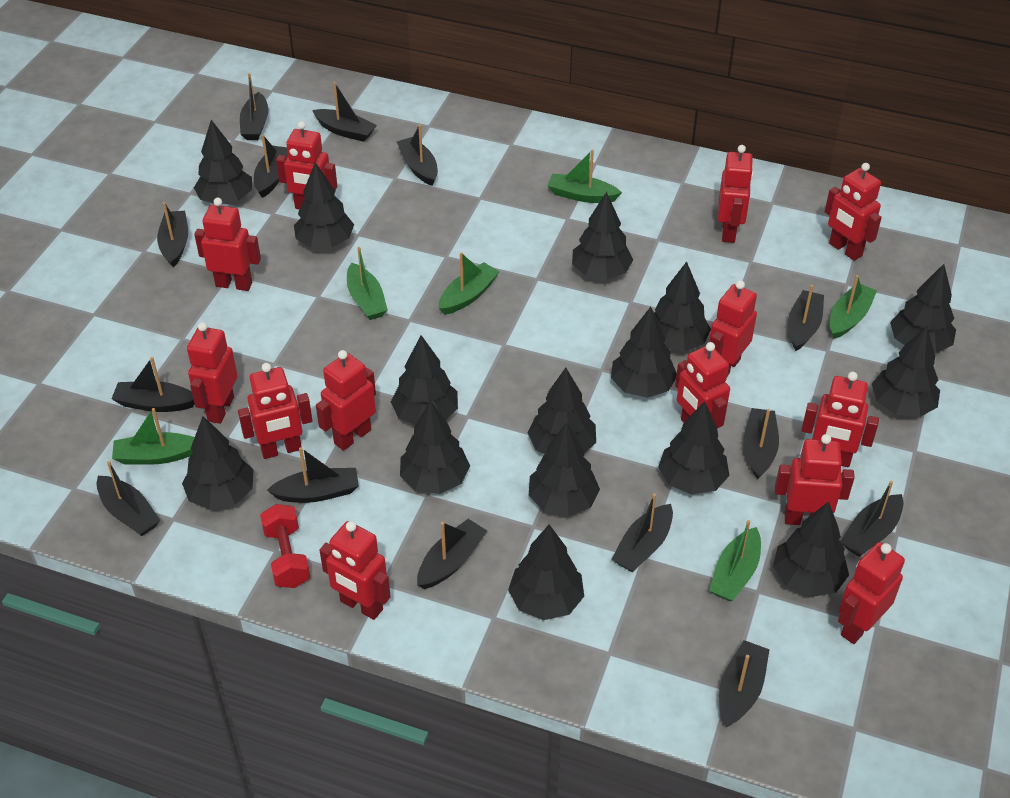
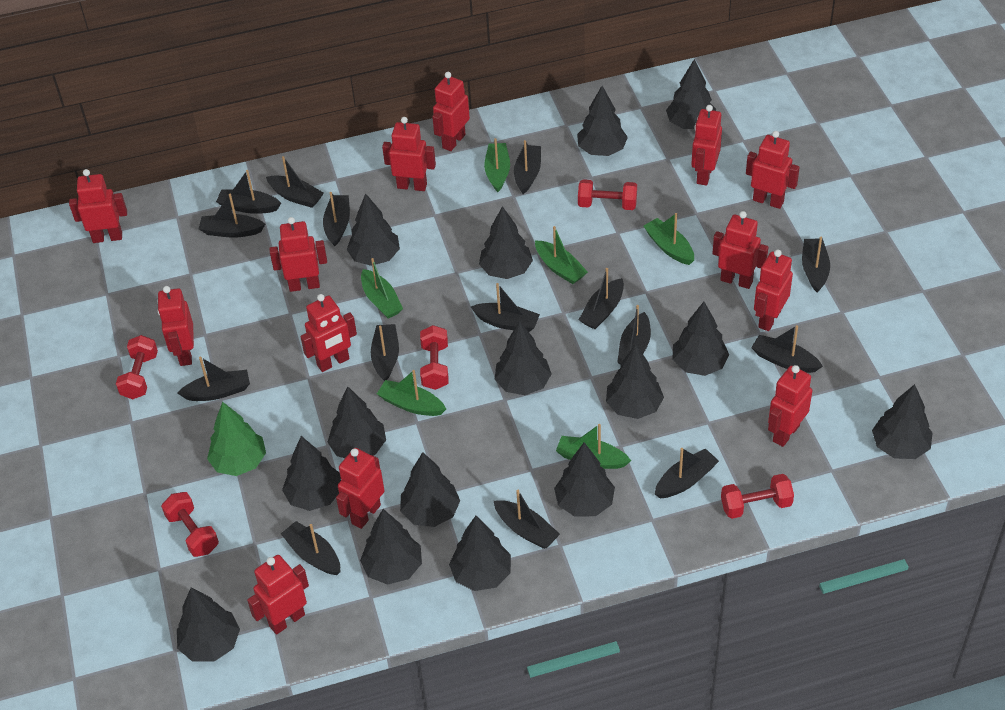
black boat: 14 -> 15
green tree: 0 -> 1
red dumbbell: 1 -> 5

